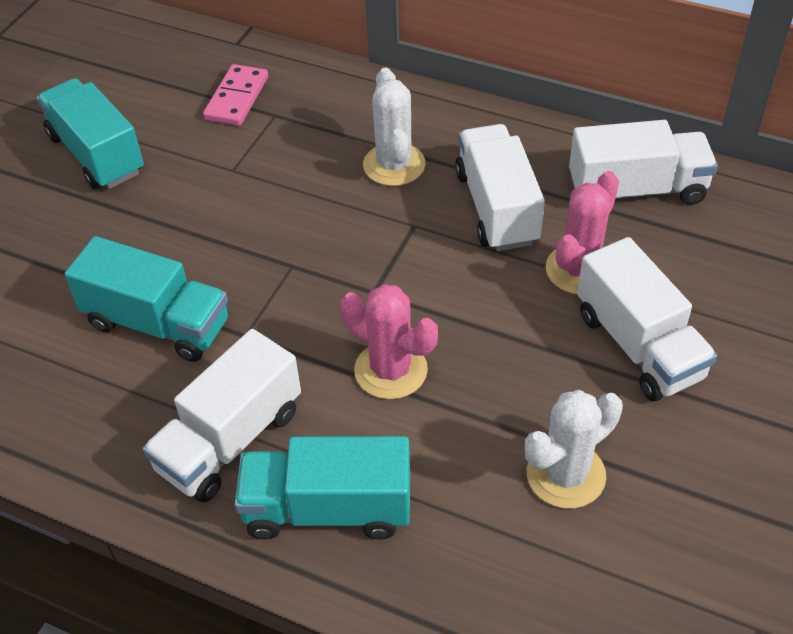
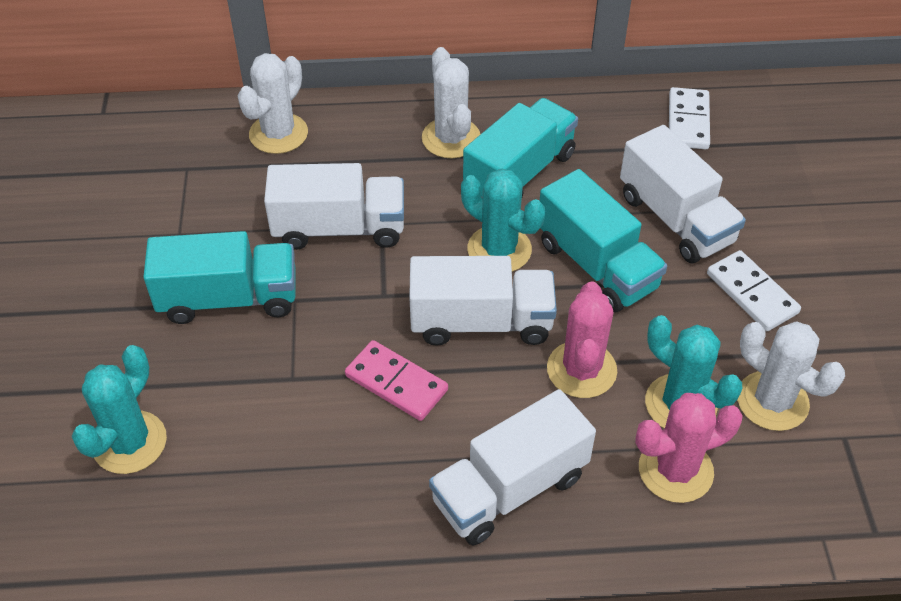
turquoise cactus: 0 -> 3
white cactus: 2 -> 3
white domino: 0 -> 2

